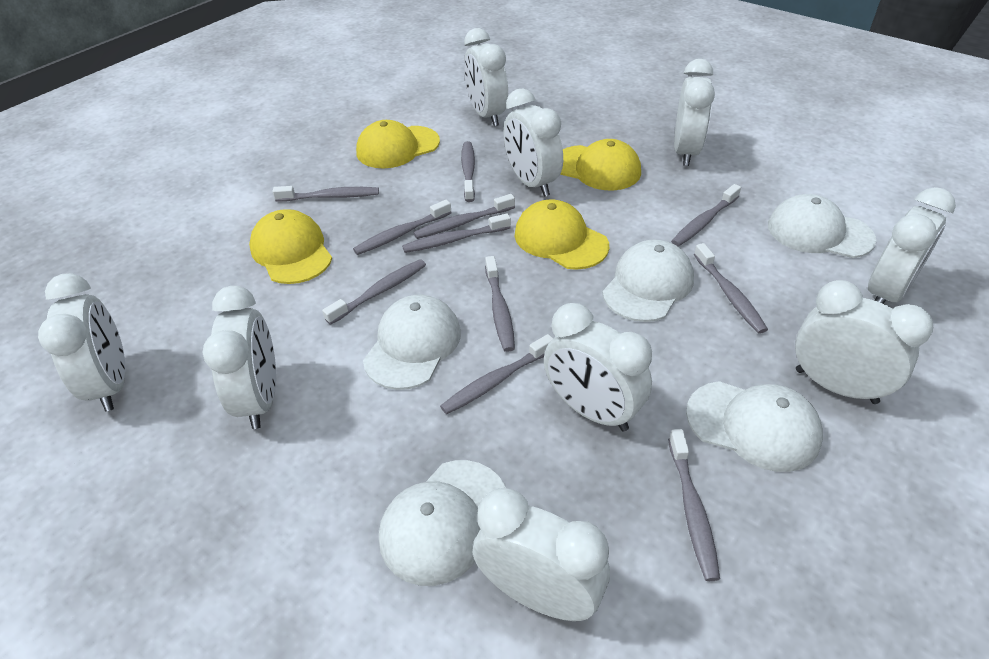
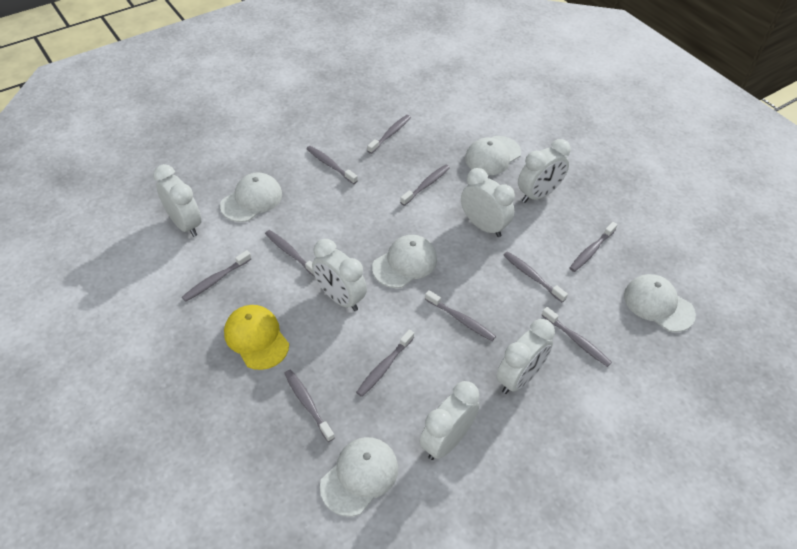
white clock: 9 -> 6
yellow cap: 4 -> 1

